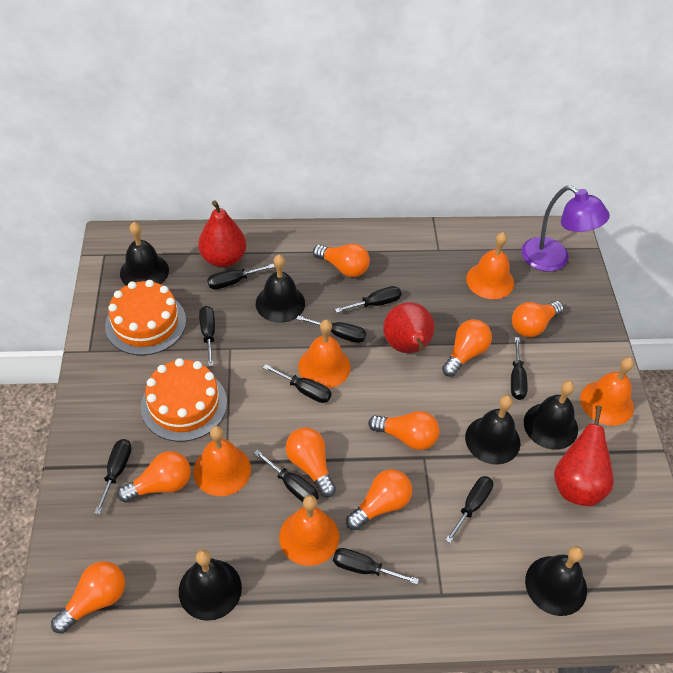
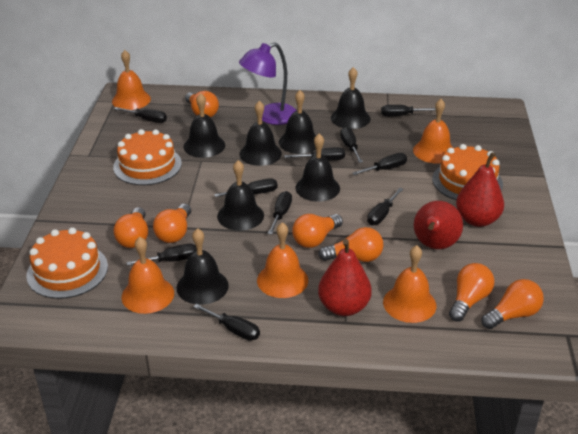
black bell: 6 -> 7
orange cake: 2 -> 3
orange light bulb: 8 -> 7

